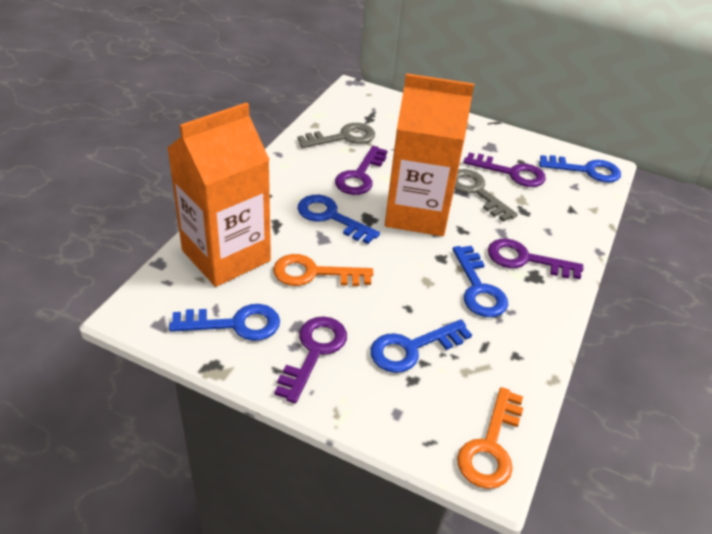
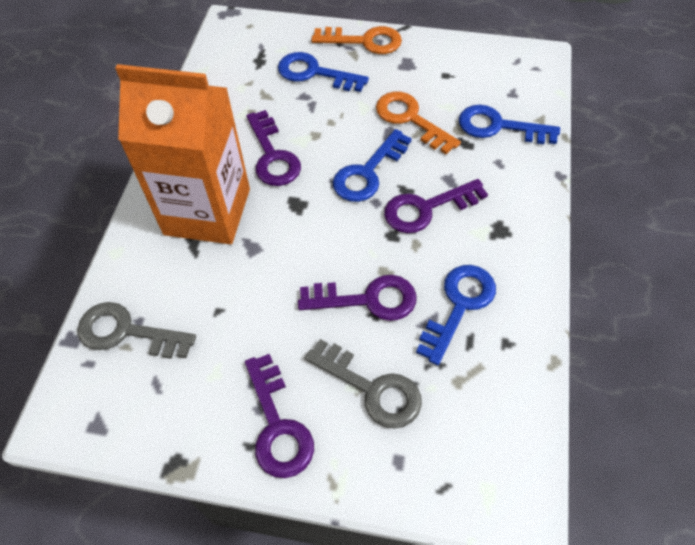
blue key: 5 -> 4
orange carton: 2 -> 1

